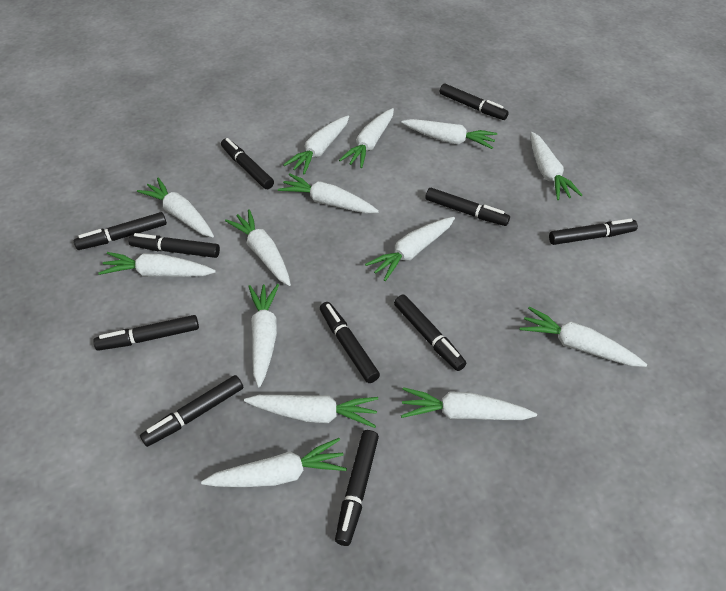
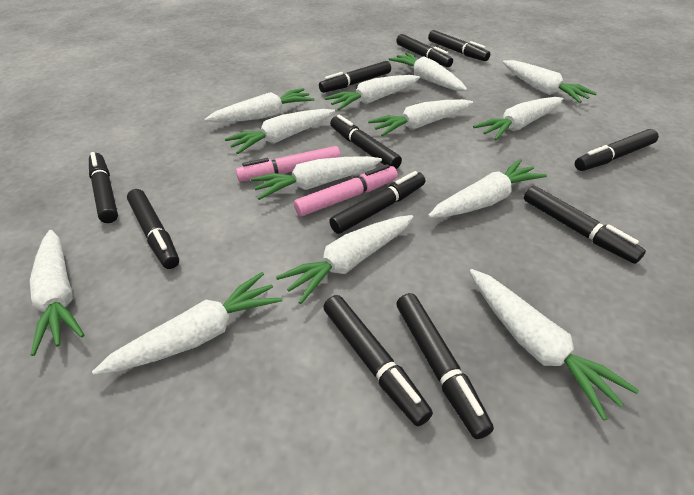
pink marker: 0 -> 2
white carrot: 14 -> 13

